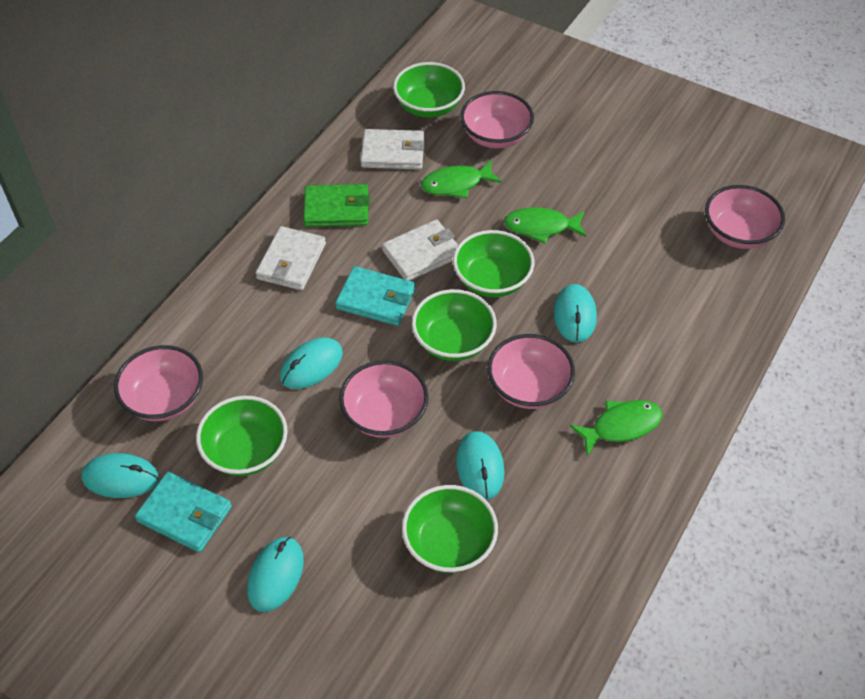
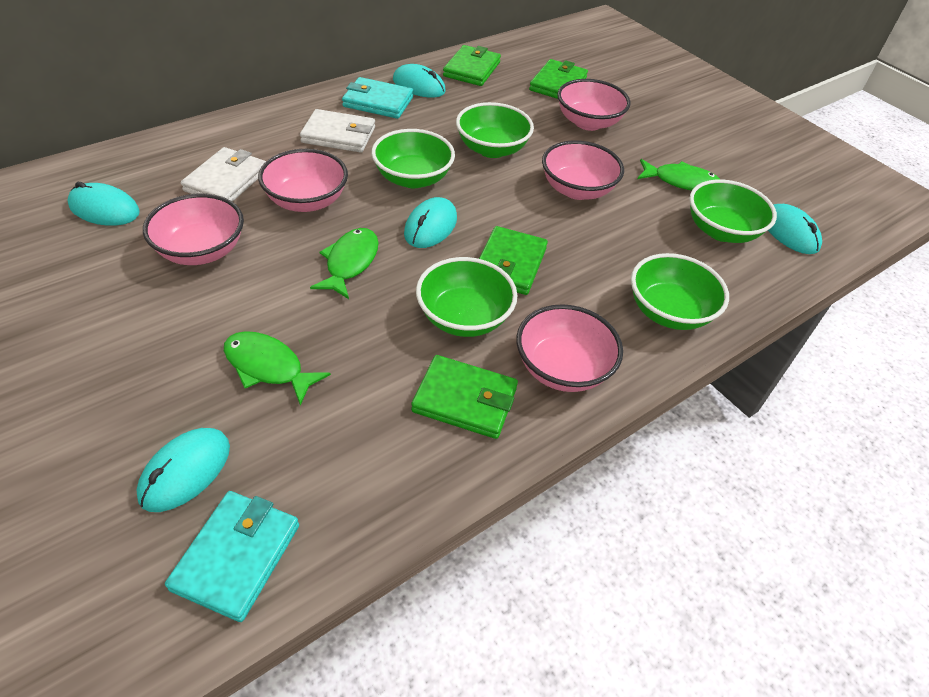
green wallet: 1 -> 4
white wallet: 3 -> 2

